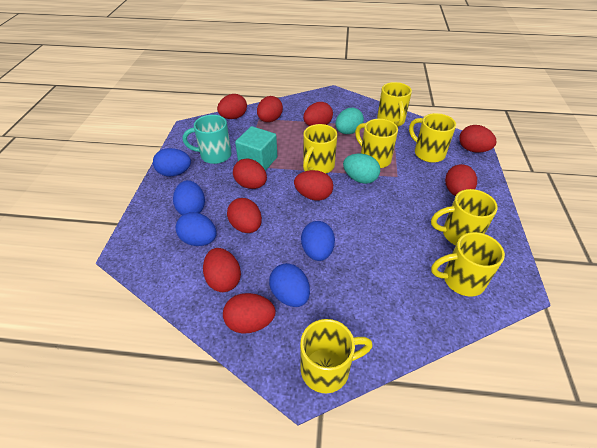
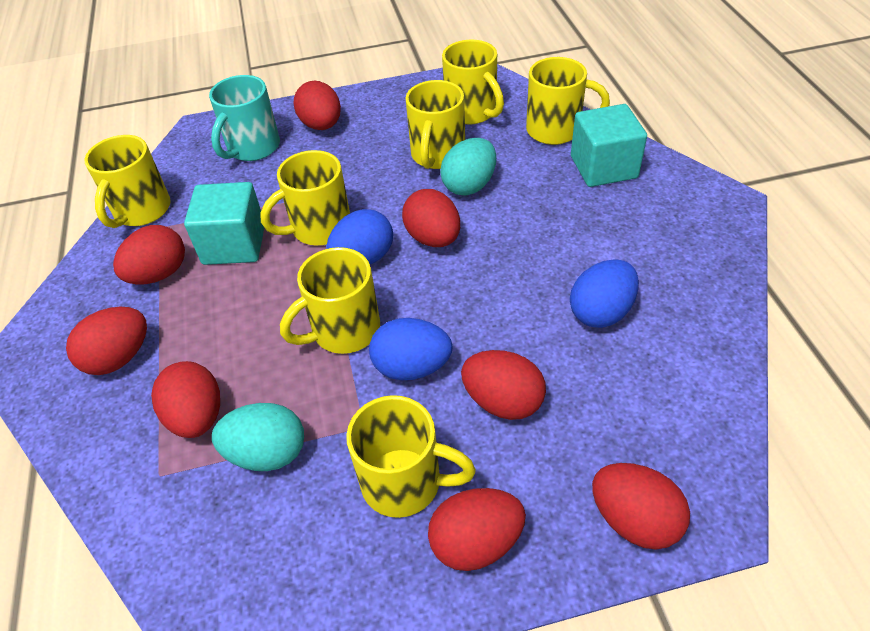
blue egg: 5 -> 3
red egg: 10 -> 8
turquoise cube: 1 -> 2

